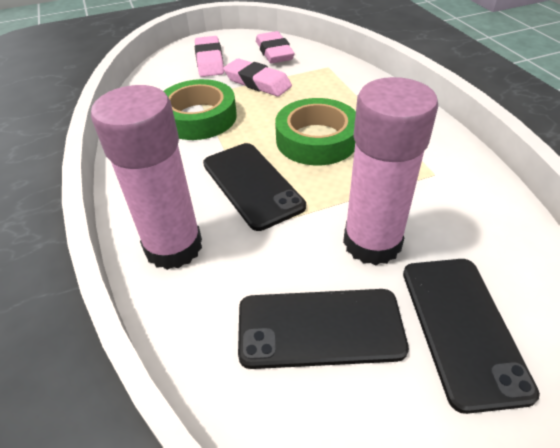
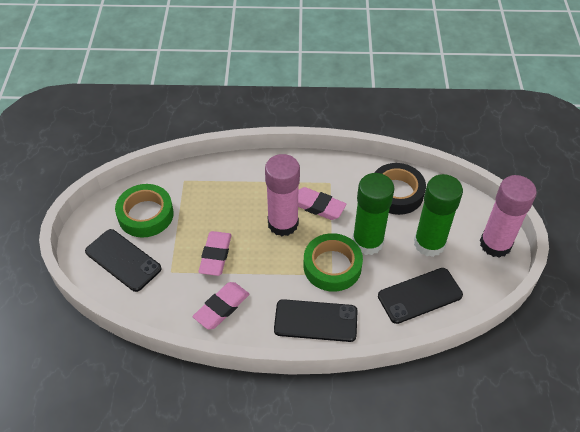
black tape: 0 -> 1
green glue stick: 0 -> 2

